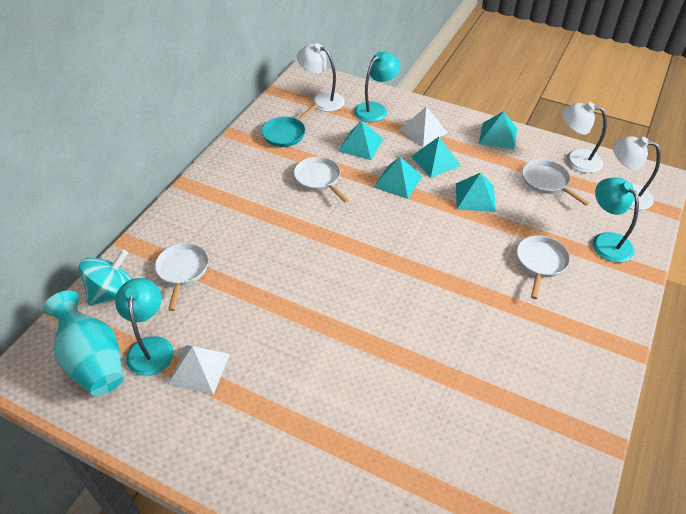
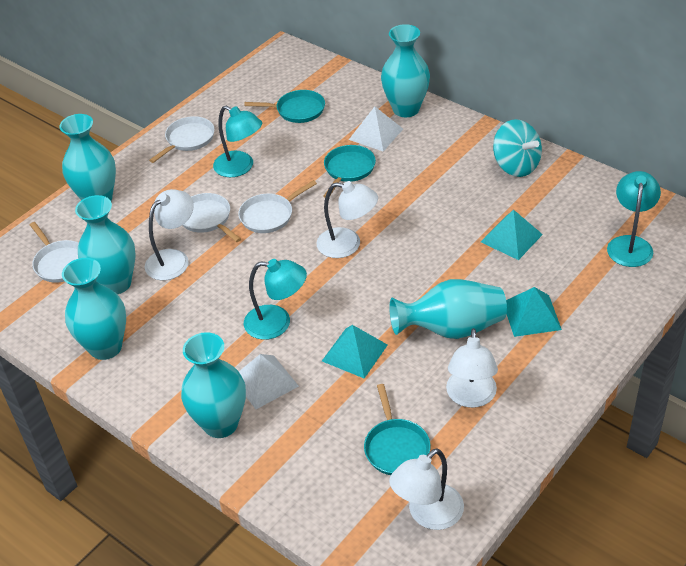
turquoise pan: 1 -> 3
turquoise pyramid: 5 -> 3
turquoise vase: 1 -> 6
white lamp: 3 -> 4

